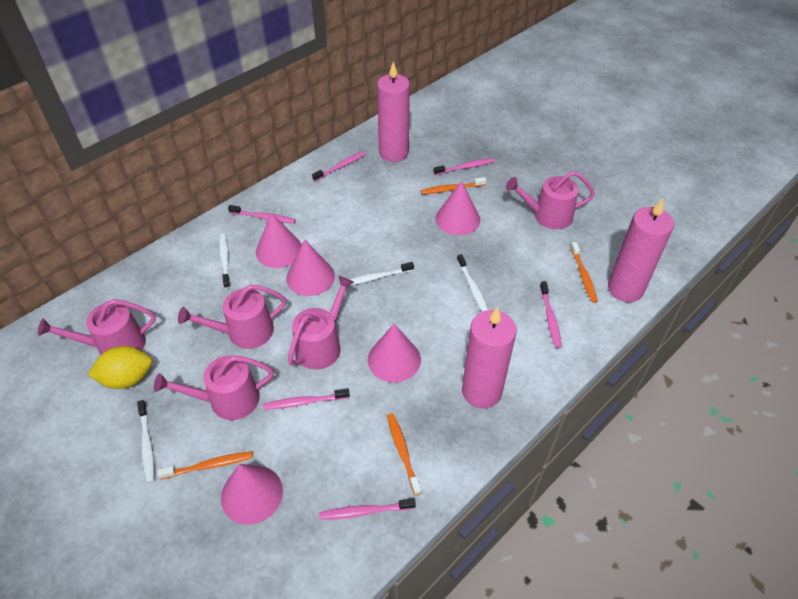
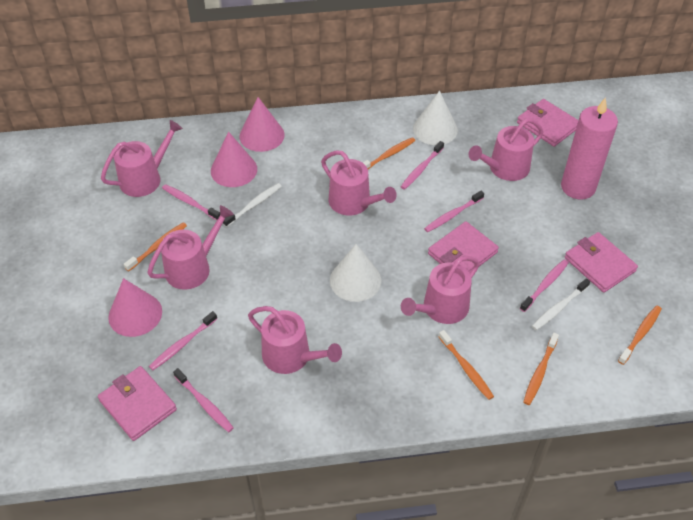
orange toothbrush: 4 -> 5
pink candle: 3 -> 1
pink cone: 5 -> 3
pink wallet: 0 -> 4
pink watering can: 5 -> 6
white cone: 0 -> 2
white toothbrush: 4 -> 2
yellow lemon: 1 -> 0

